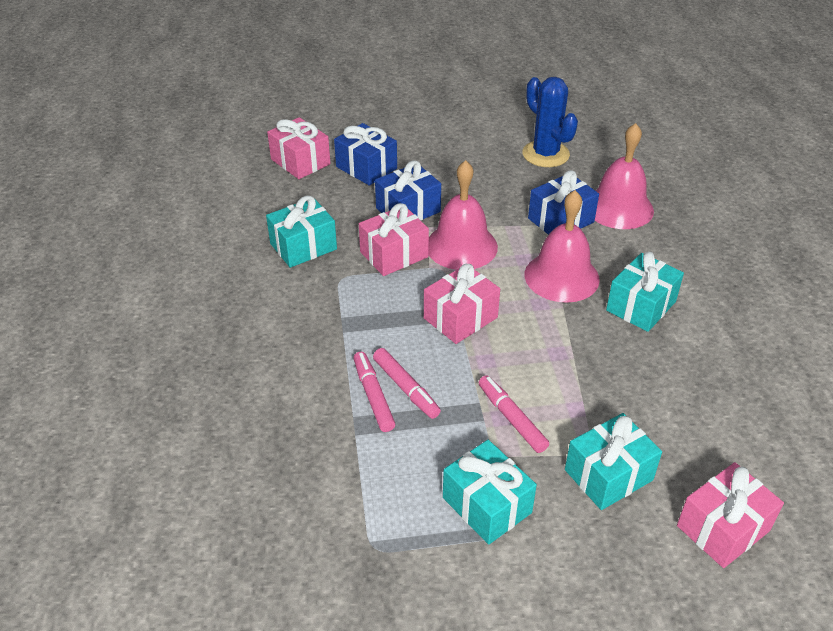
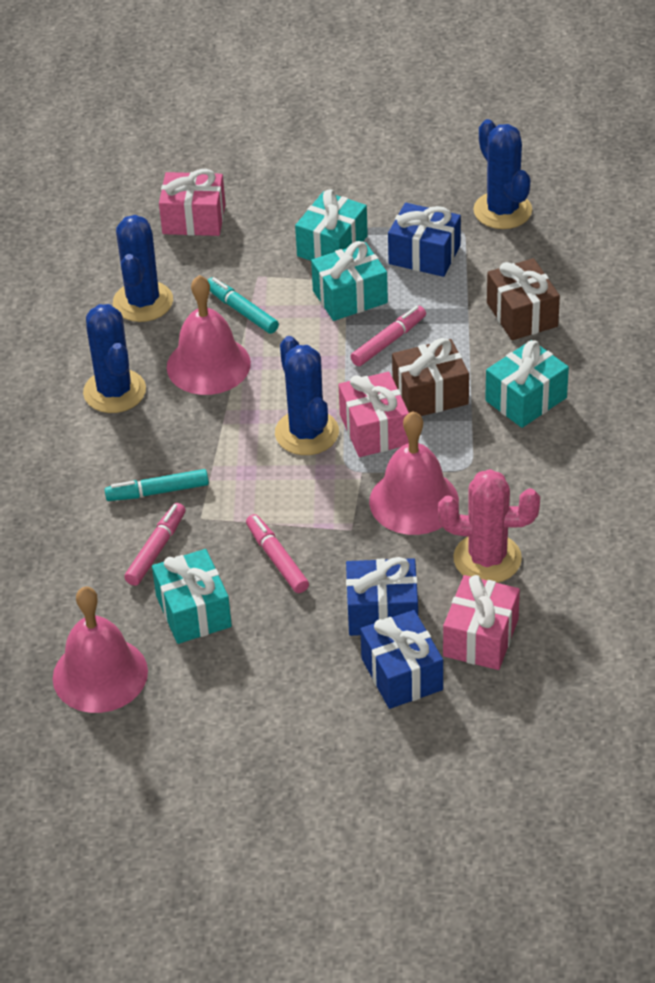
blue cactus: 1 -> 4
brown gift: 0 -> 2
pink cactus: 0 -> 1
pink gift: 4 -> 3
turquoise marker: 0 -> 2

